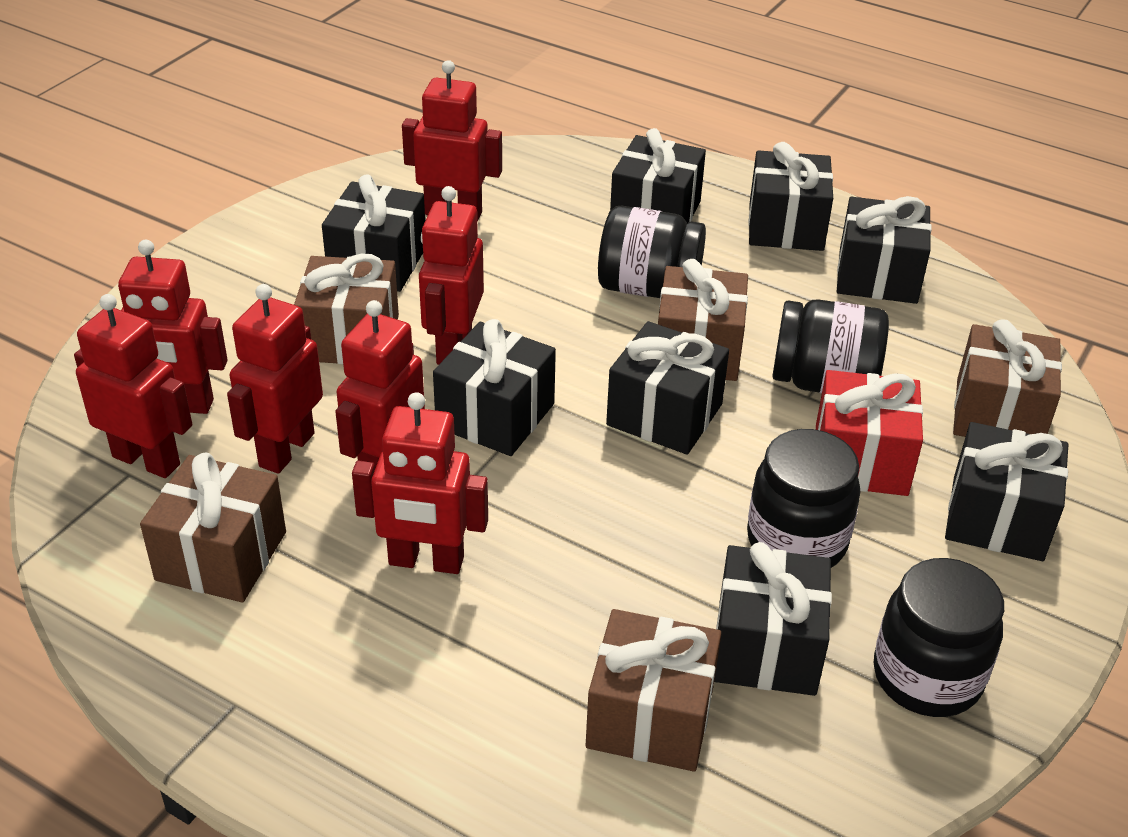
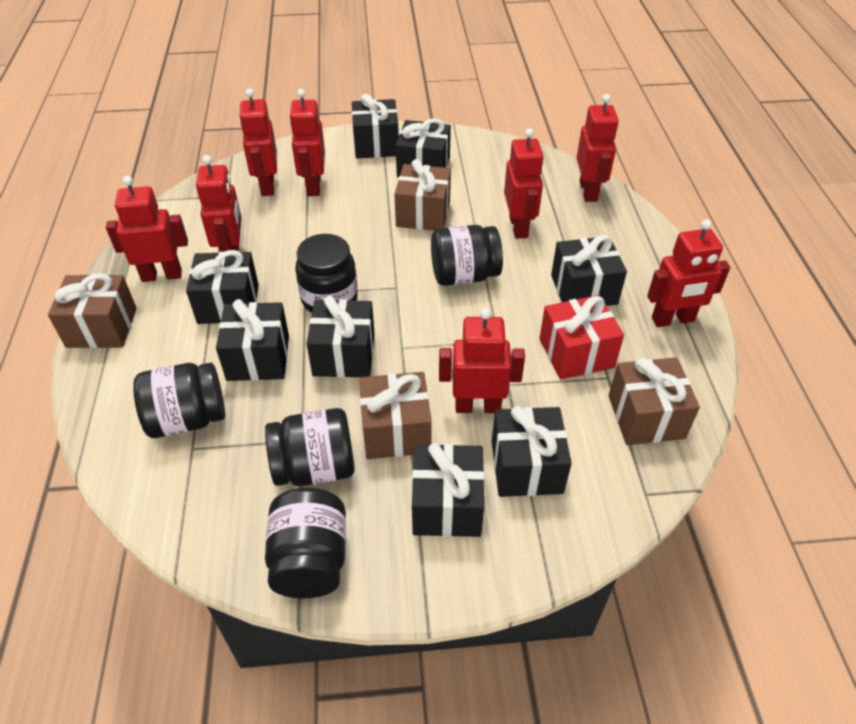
black jar: 4 -> 5
brown gift: 5 -> 4
red robot: 7 -> 8

